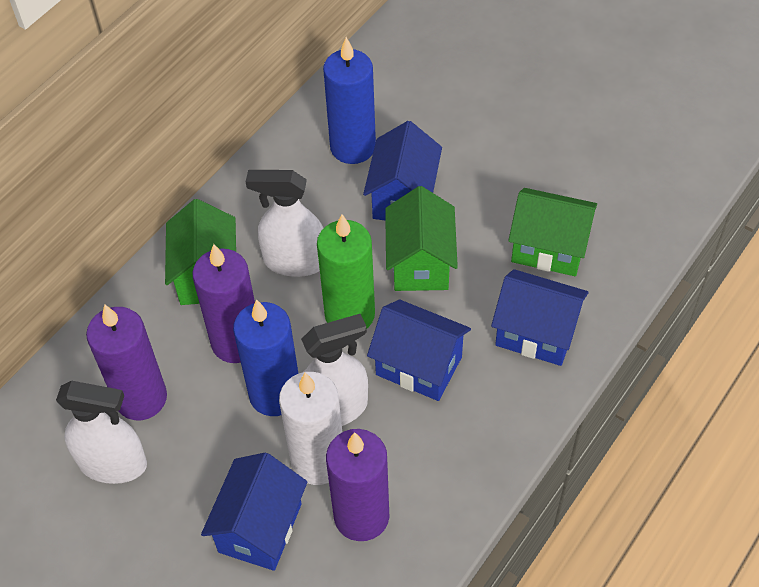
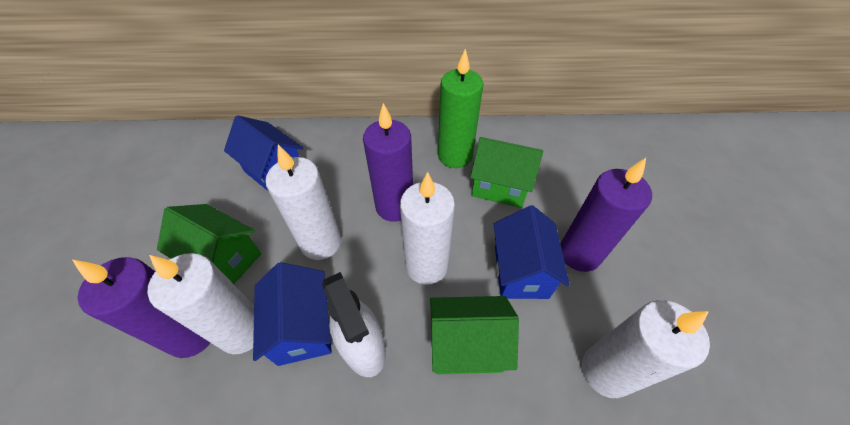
blue candle: 2 -> 0
blue house: 4 -> 3
white candle: 1 -> 4
white spray bottle: 3 -> 1

